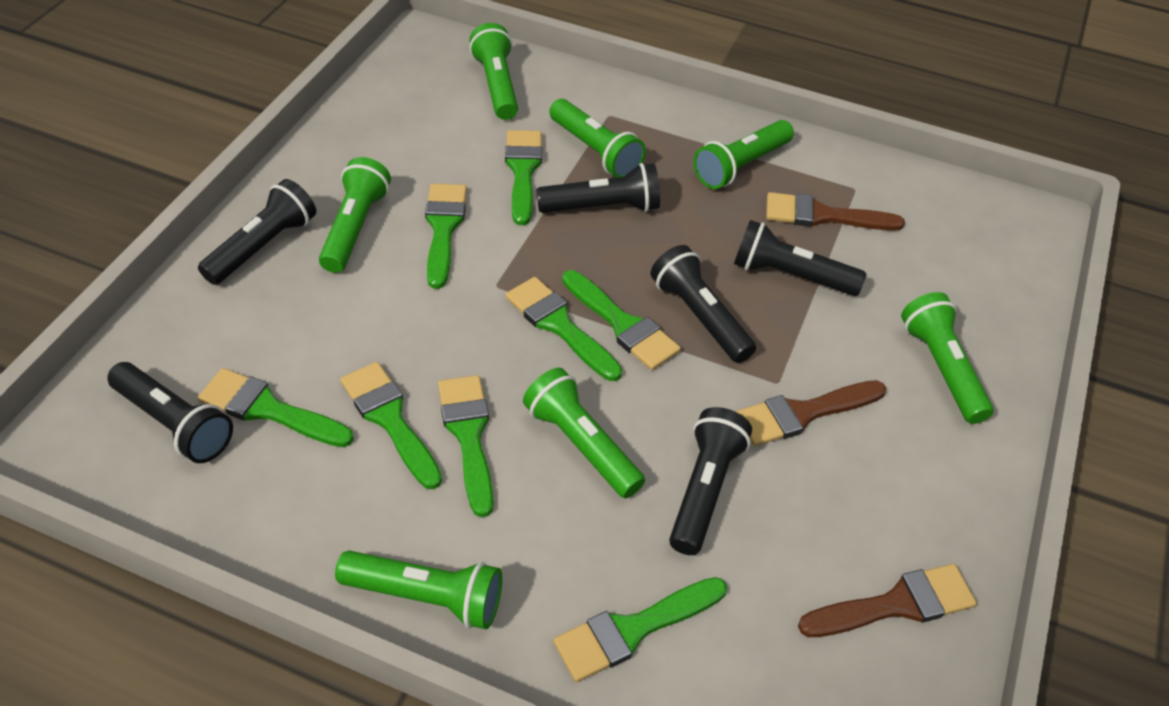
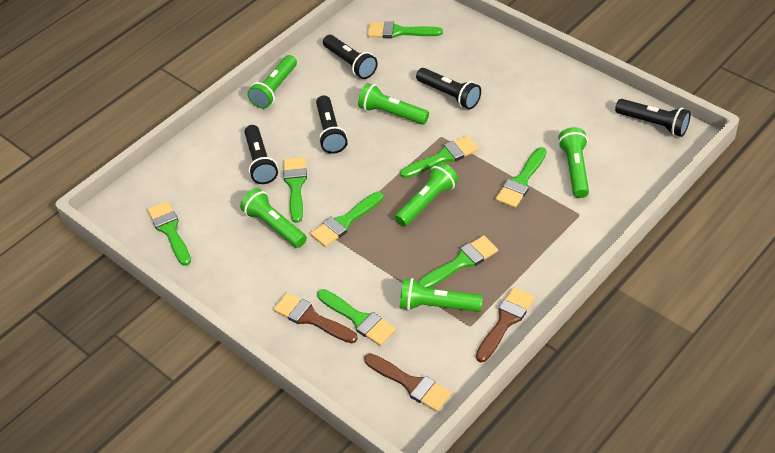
black flashlight: 6 -> 5
green flashlight: 7 -> 6

